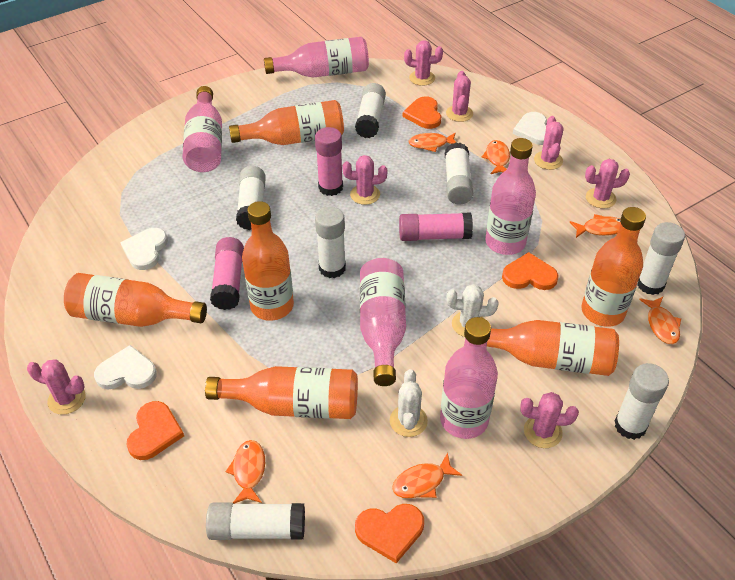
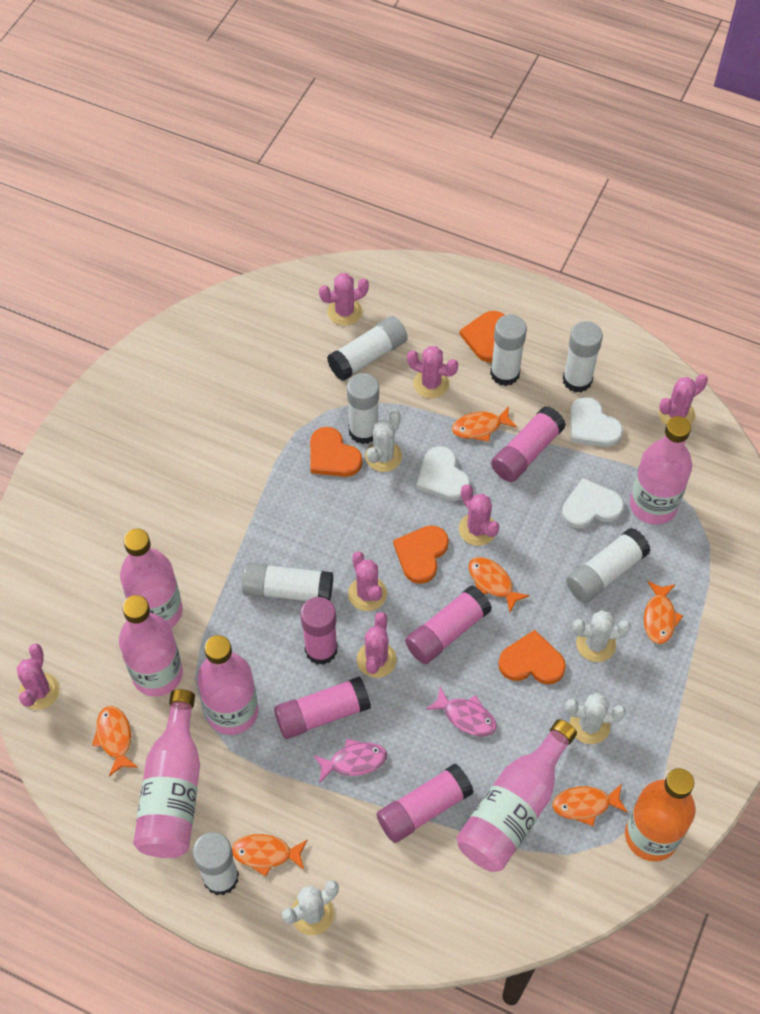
orange bottle: 6 -> 1
pink bottle: 5 -> 6
pink fish: 0 -> 2
pink glue stick: 3 -> 5
white cactus: 2 -> 4

